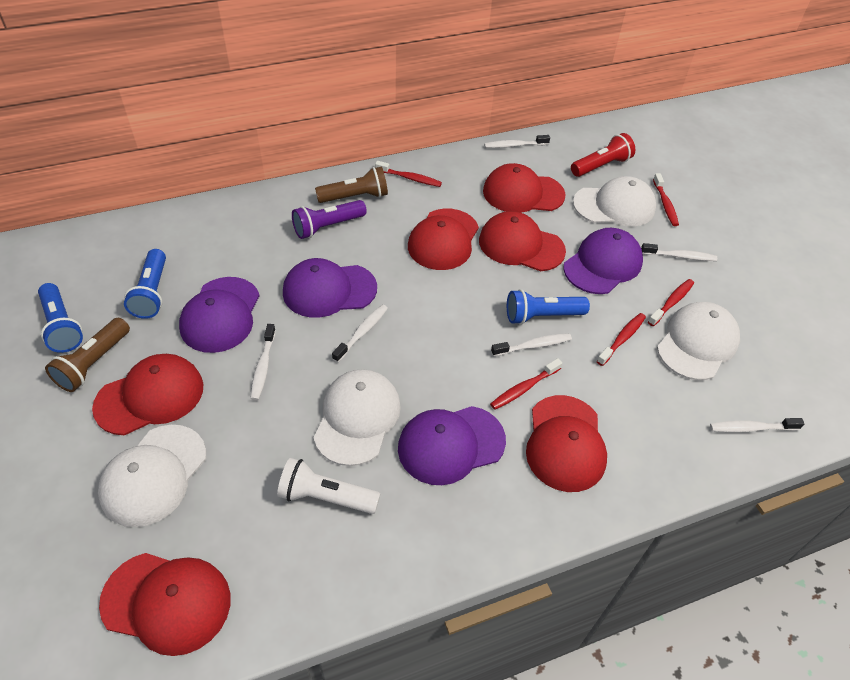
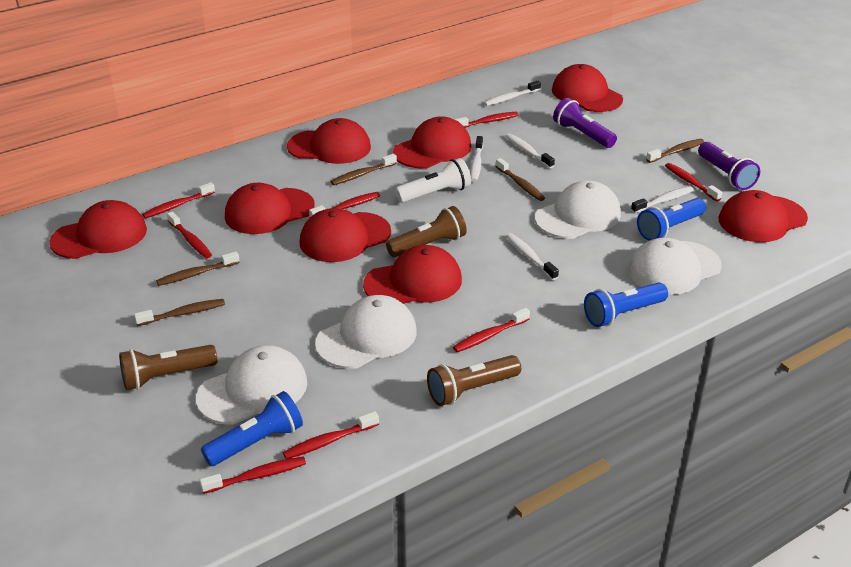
brown flashlight: 2 -> 3
brown toothbrush: 0 -> 5
purple cap: 4 -> 0
purple flashlight: 1 -> 2
red cap: 6 -> 8
red flashlight: 1 -> 0
red toothbrush: 5 -> 8
white toothbrush: 6 -> 5

